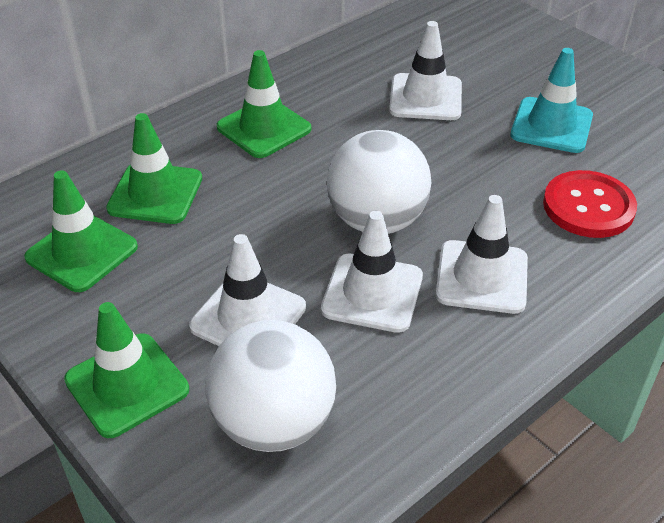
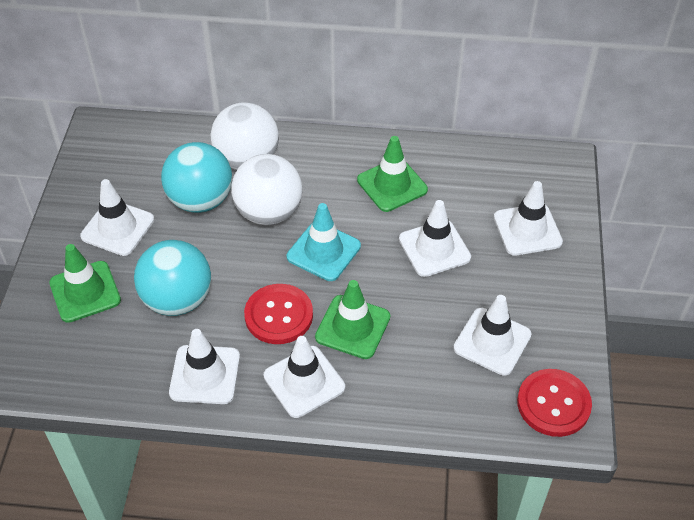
green traffic cone: 4 -> 3
red button: 1 -> 2
turquoise ball: 0 -> 2
white traffic cone: 4 -> 6

